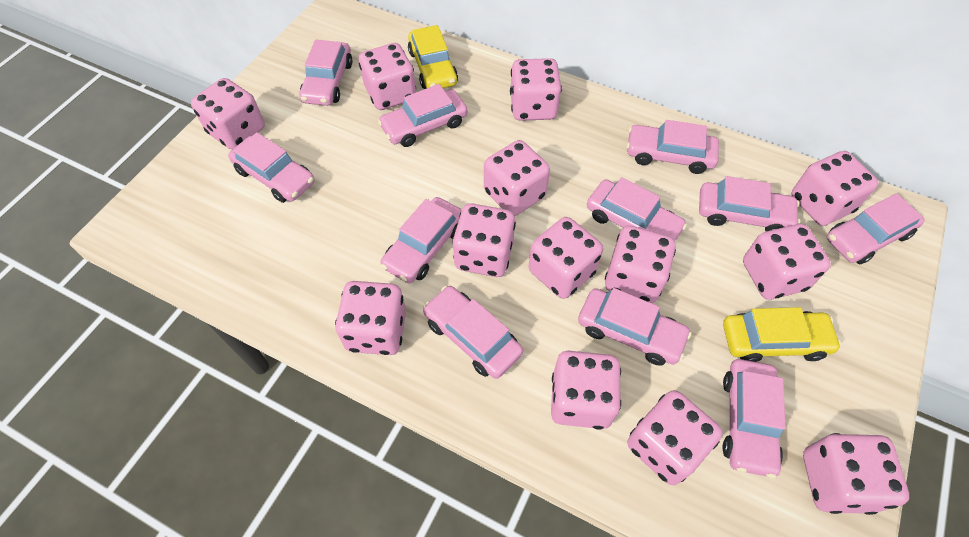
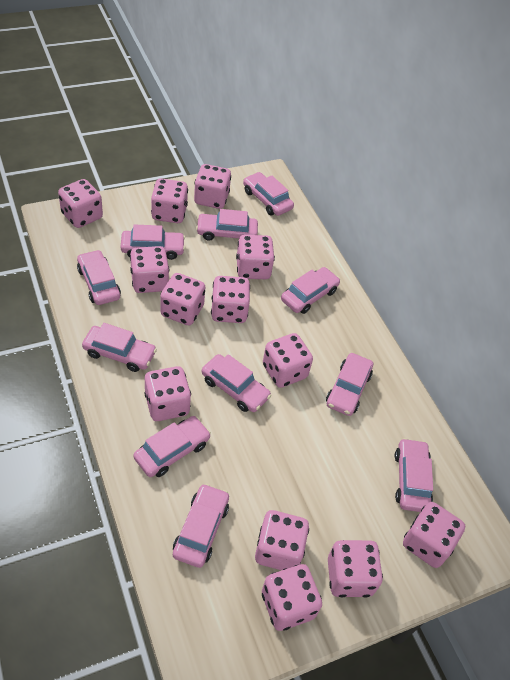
yellow car: 2 -> 0

